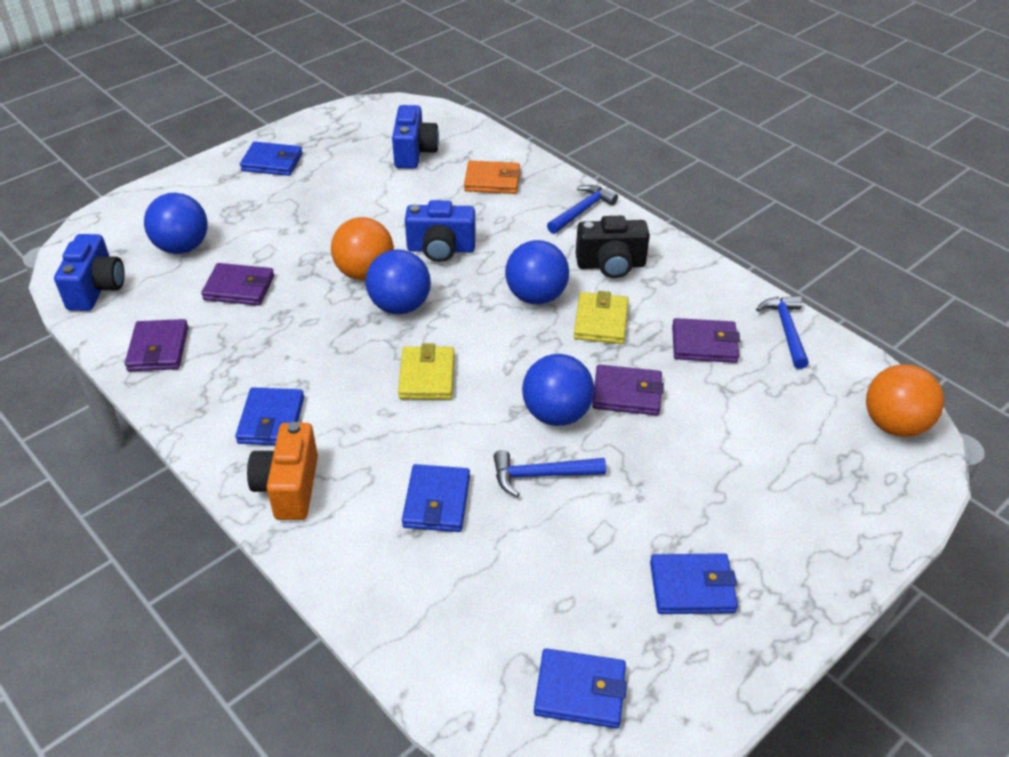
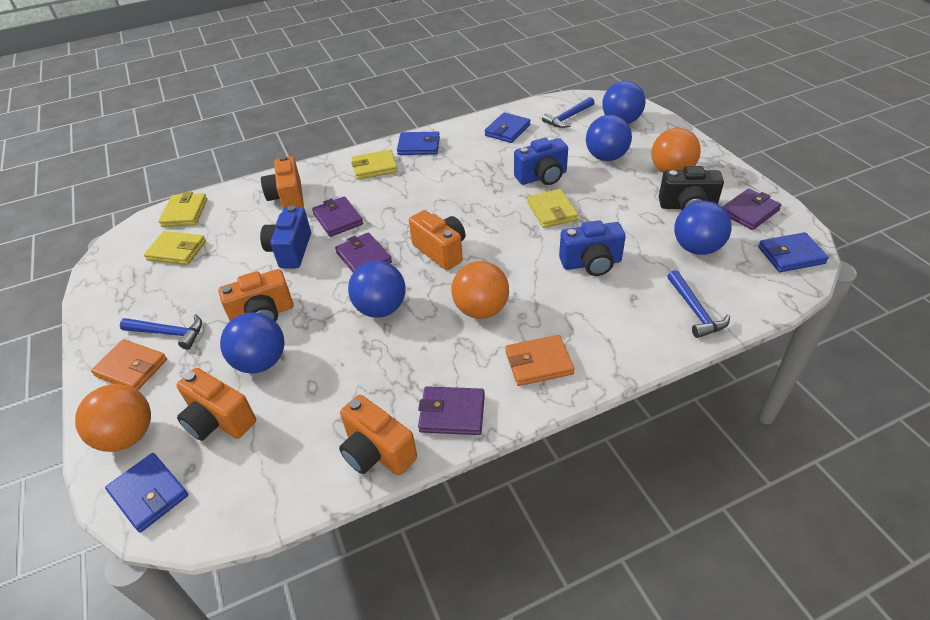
blue ball: 4 -> 5
blue wallet: 5 -> 4
orange ball: 2 -> 3
orange camera: 1 -> 5
orange wallet: 1 -> 2
yellow wallet: 2 -> 4

